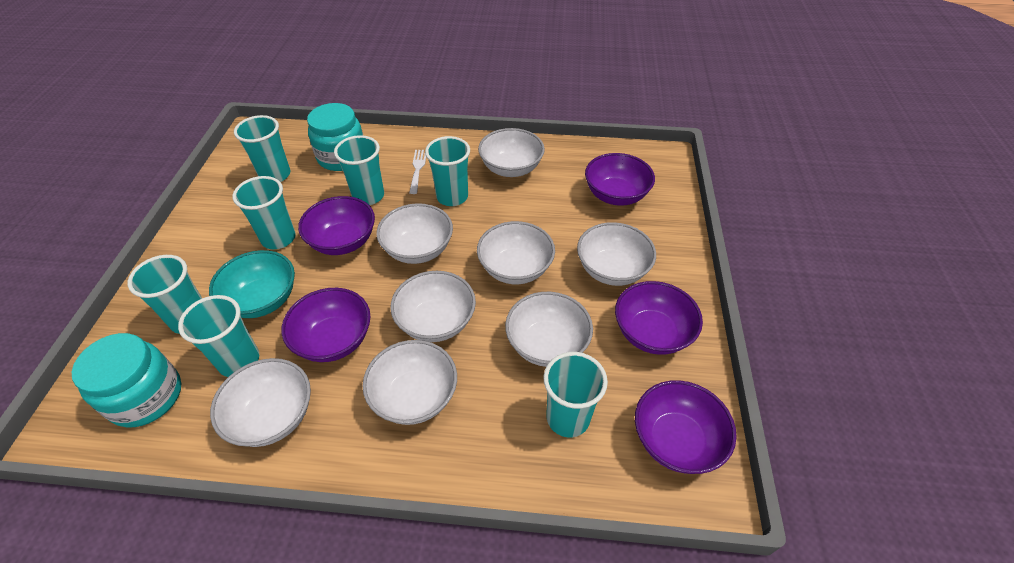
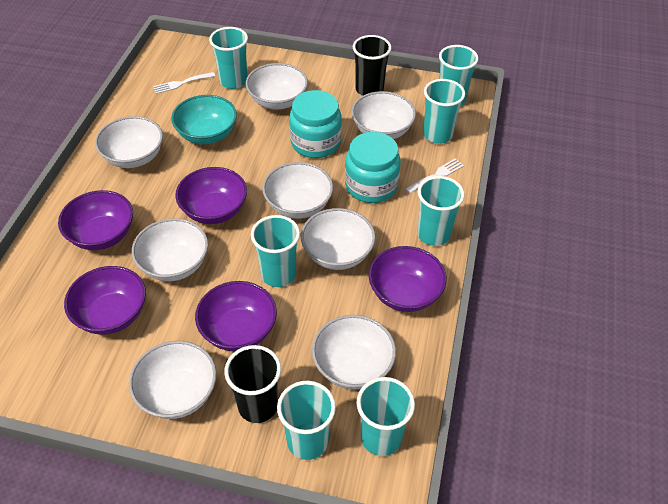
black cup: 0 -> 2
white fork: 1 -> 2

